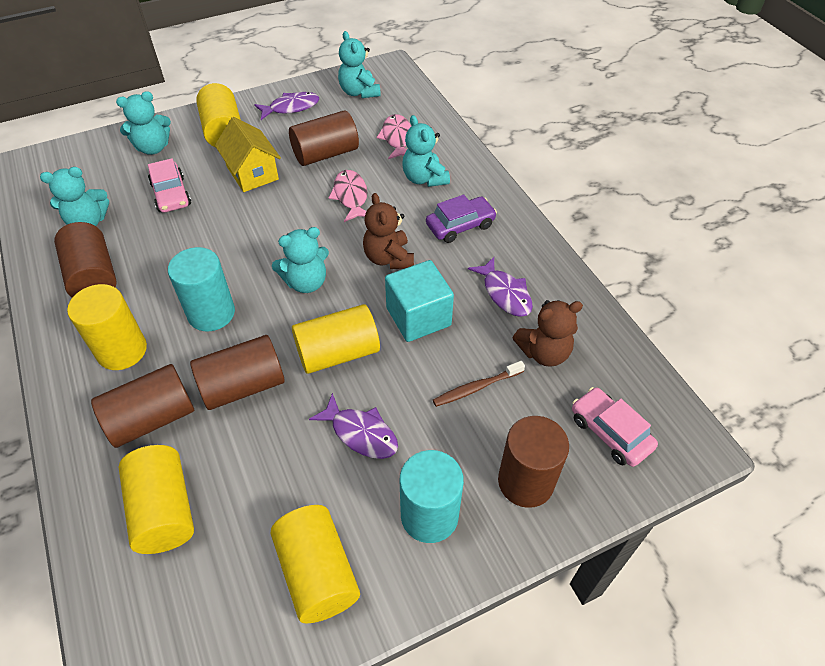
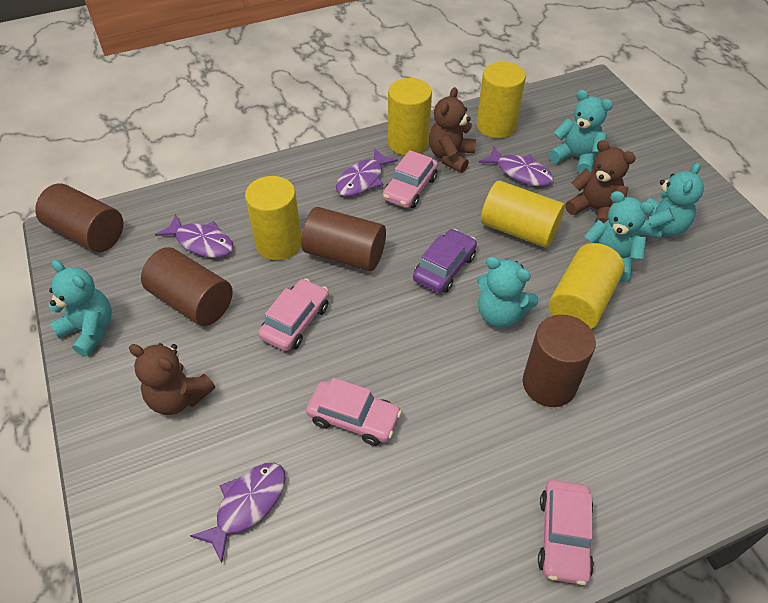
brown cylinder: 5 -> 4
brown teddy bear: 2 -> 3
brown toothbrush: 1 -> 0
pink car: 2 -> 4
pink fish: 2 -> 0
purple fish: 3 -> 4
turquoise cube: 1 -> 0
turquoise cylinder: 2 -> 0
yellow house: 1 -> 0

